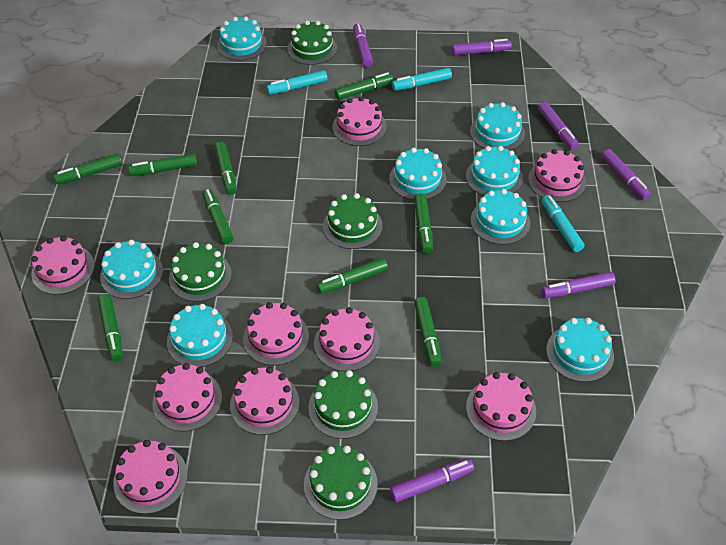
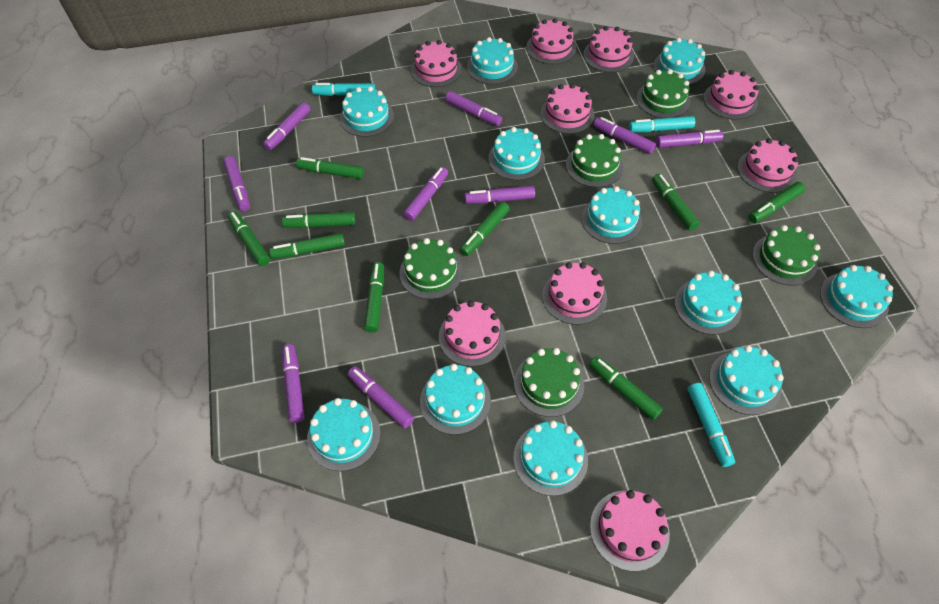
purple marker: 6 -> 9
turquoise cake: 8 -> 11

